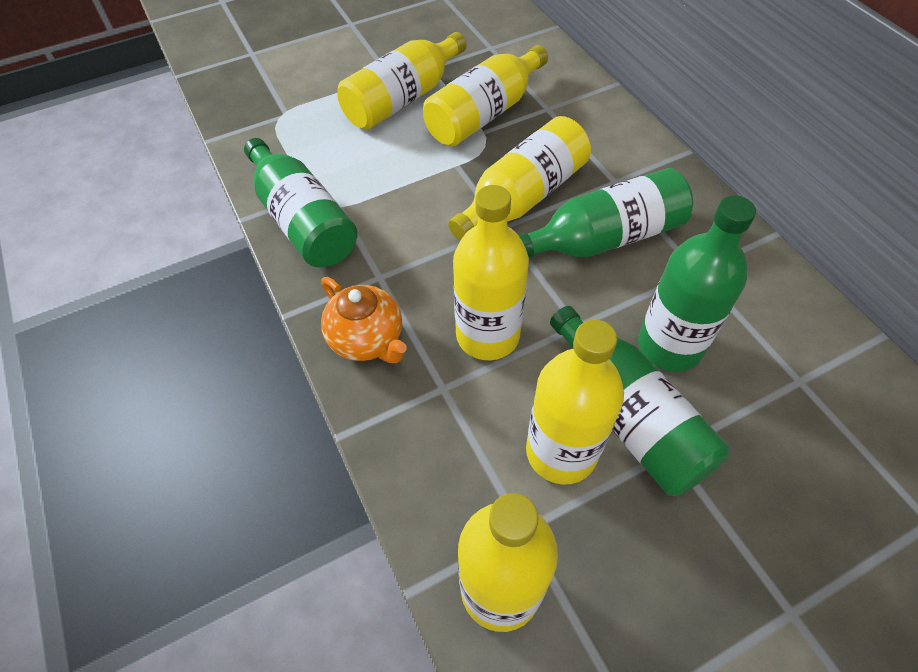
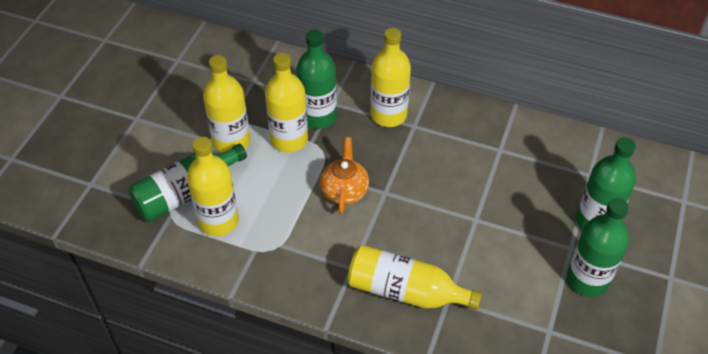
yellow bottle: 6 -> 5

